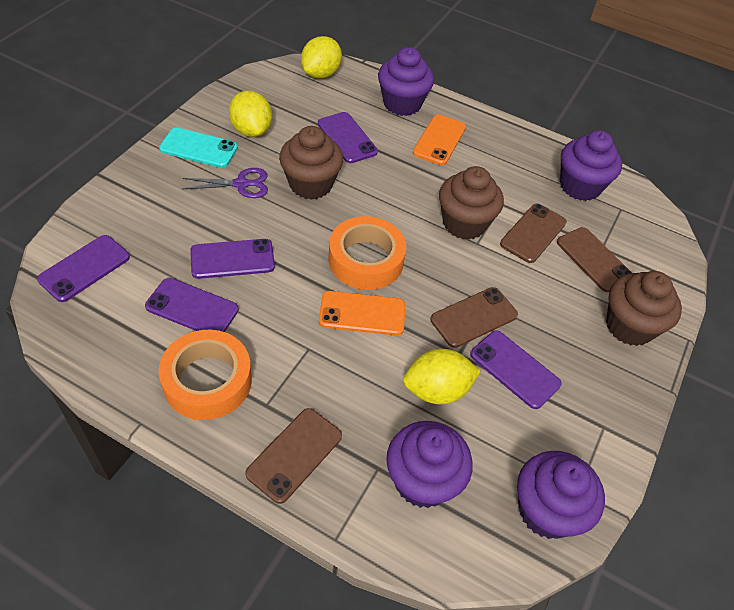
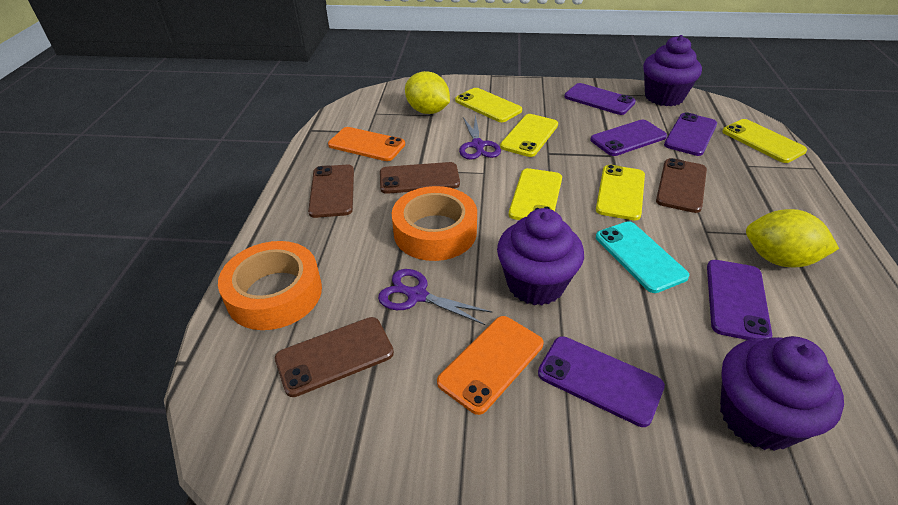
brown cupcake: 3 -> 0
purple cupcake: 4 -> 3
purple scissors: 1 -> 2
yellow lemon: 3 -> 2
yellow phone: 0 -> 5

